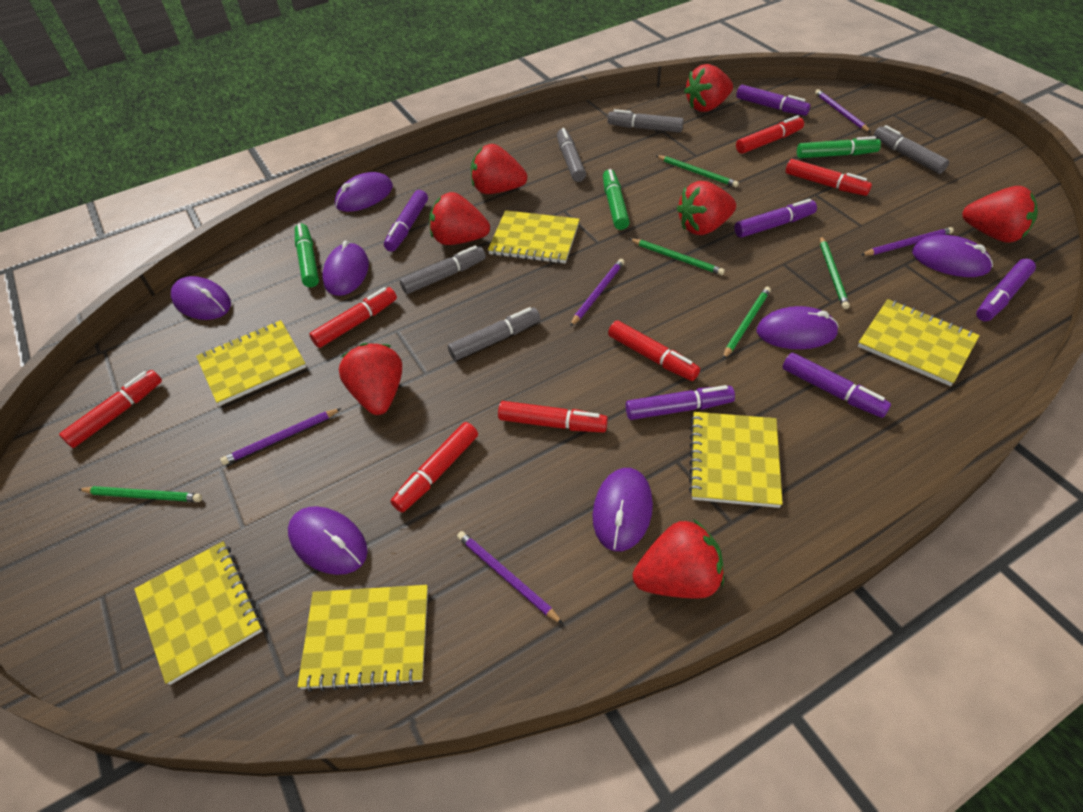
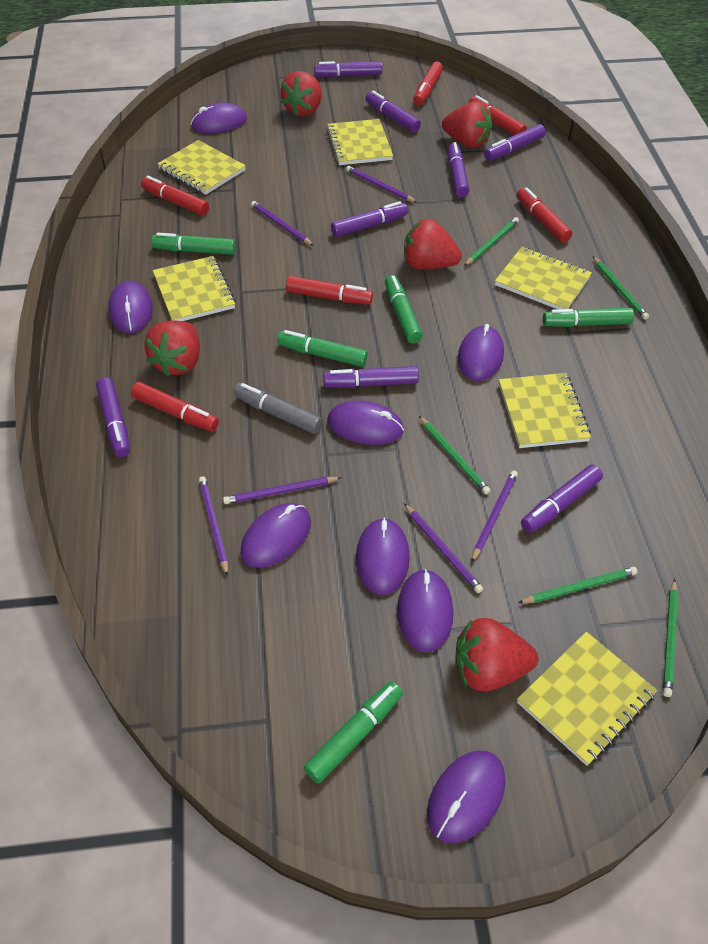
green marker: 3 -> 5
grey marker: 5 -> 1
purple marker: 6 -> 8
purple mouse: 7 -> 8
purple pencil: 5 -> 6
red marker: 7 -> 6
red strawberry: 7 -> 5

